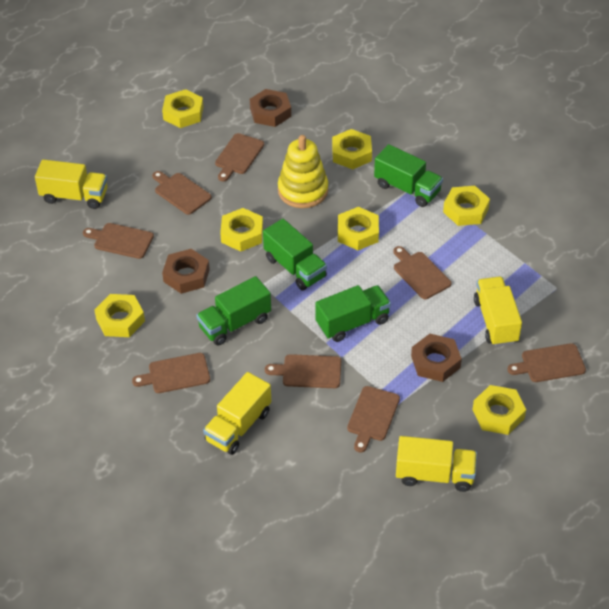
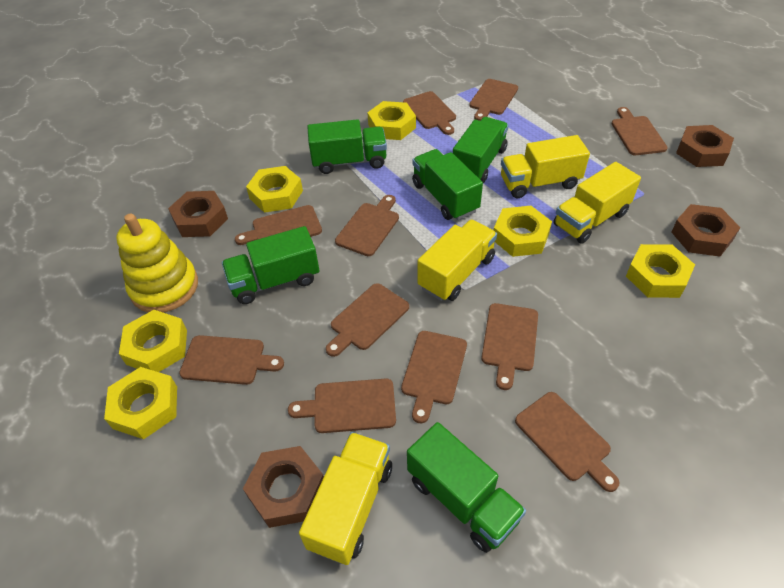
brown cutting board: 8 -> 11
brown nut: 3 -> 4
green truck: 4 -> 5
yellow nut: 7 -> 6

